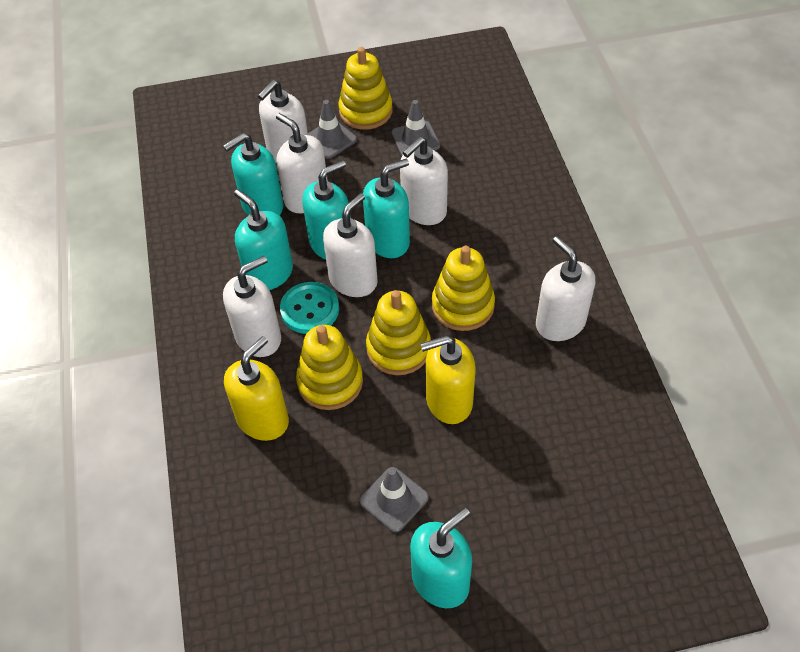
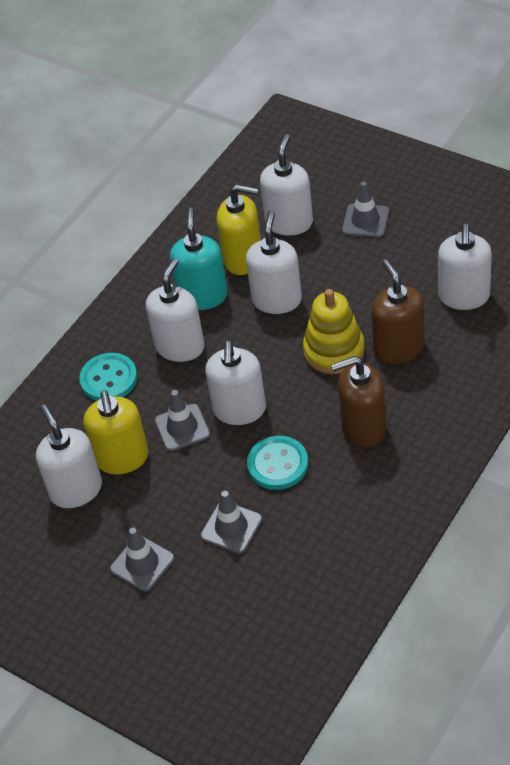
brown soap dispenser: 0 -> 2
grey traffic cone: 3 -> 4
turquoise button: 1 -> 2
turquoise soap dispenser: 5 -> 1
yellow stacking toy: 4 -> 1

